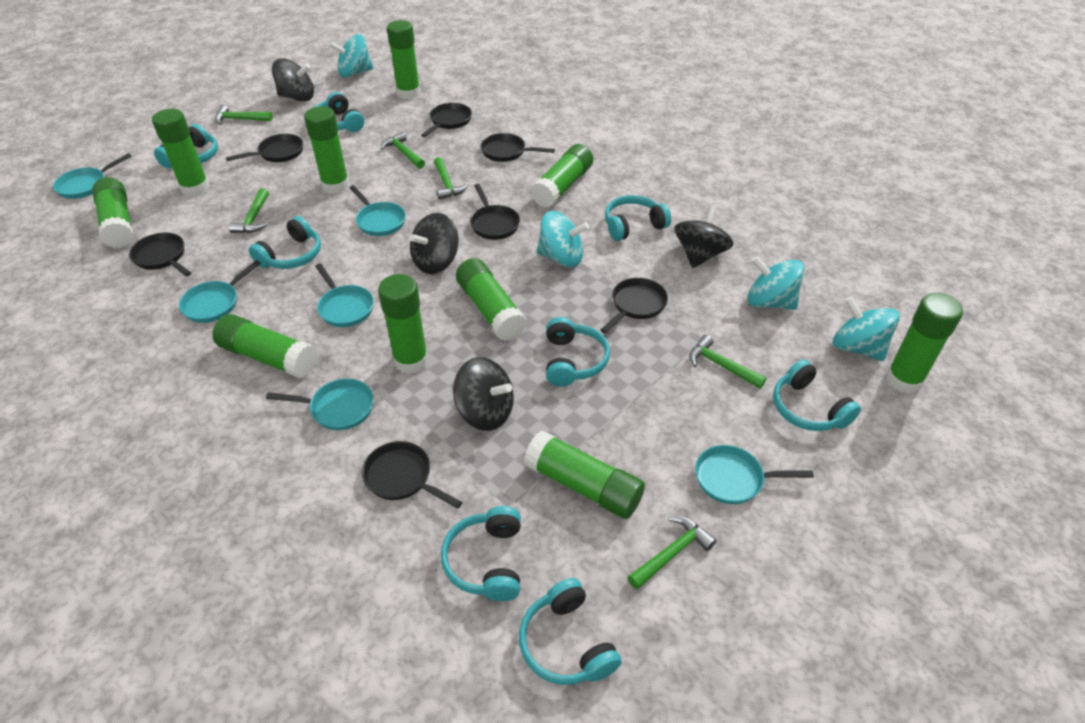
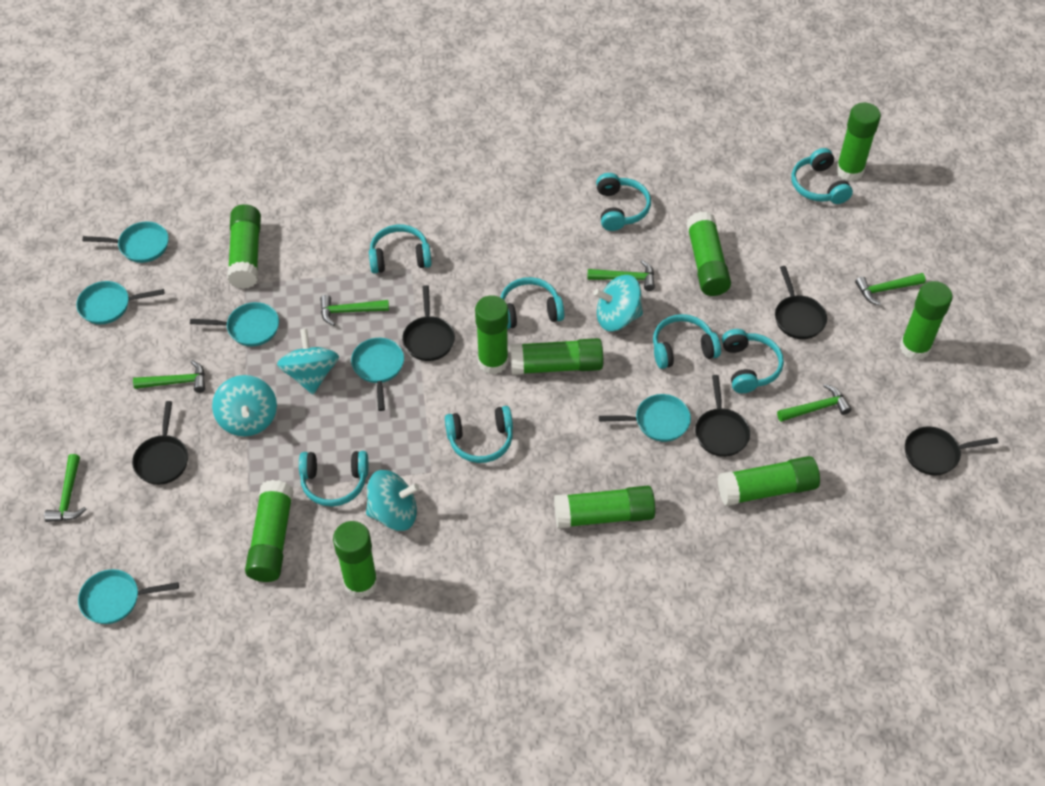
black pan: 7 -> 5
black spinning top: 4 -> 0

